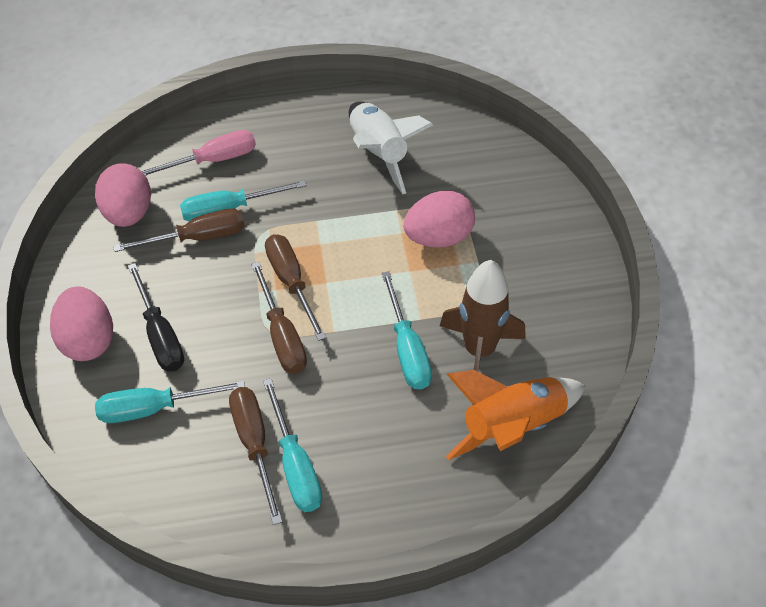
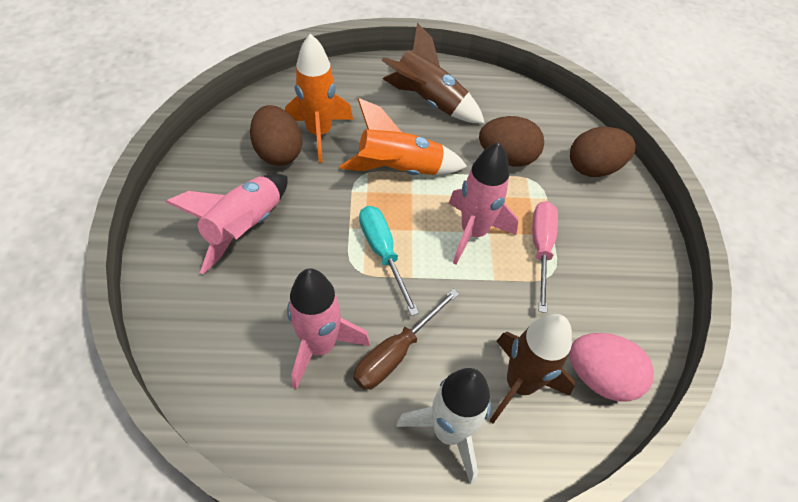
black screwdriver: 1 -> 0
brown egg: 0 -> 3
brown rocket: 1 -> 2
brown screwdriver: 4 -> 1
orange rocket: 1 -> 2
pink egg: 3 -> 1
pink rocket: 0 -> 3
turquoise screwdriver: 4 -> 1

